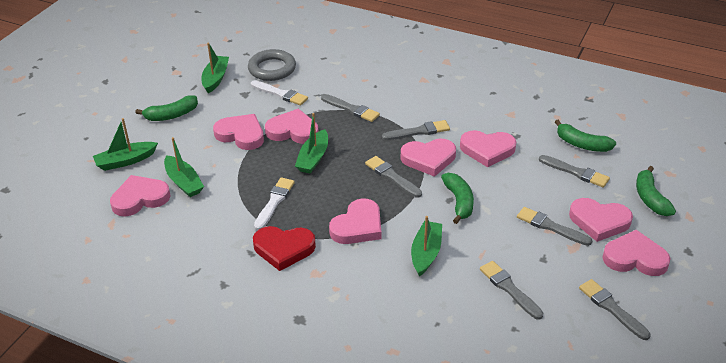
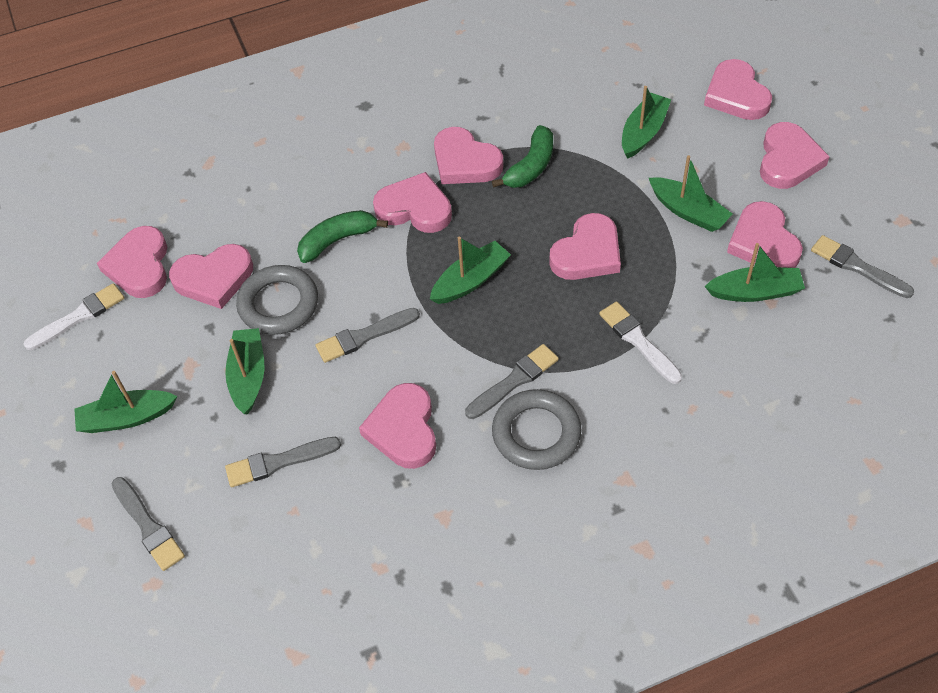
green banana: 4 -> 2
green boat: 5 -> 6
grey brush: 7 -> 5
grey ring: 1 -> 2
pink heart: 8 -> 9
red heart: 1 -> 0

